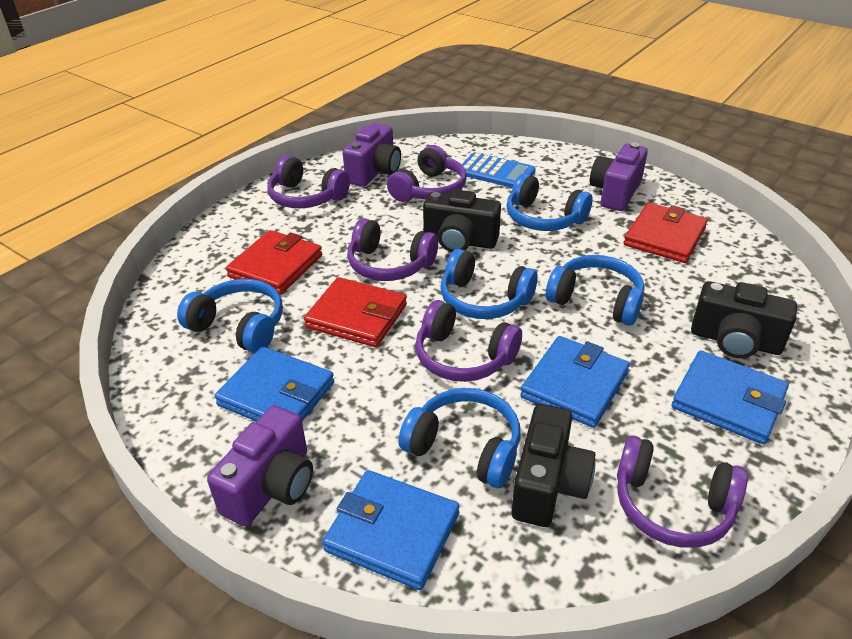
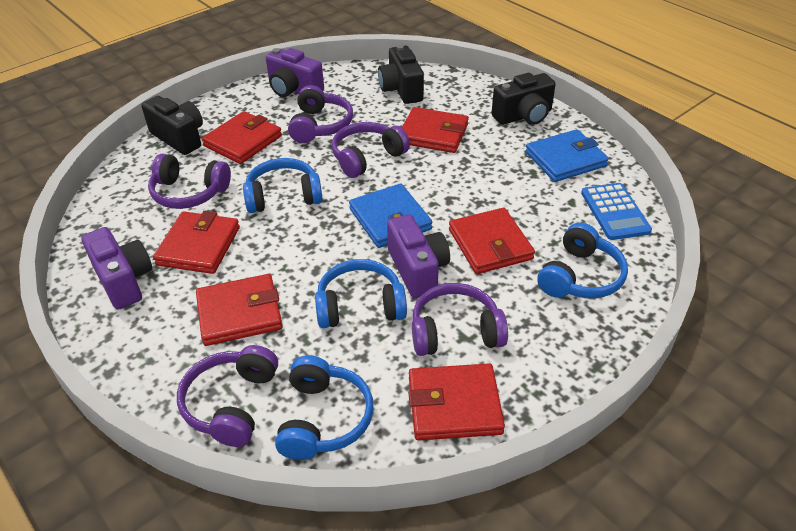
blue headphones: 5 -> 4
blue wallet: 4 -> 2
red wallet: 3 -> 6

